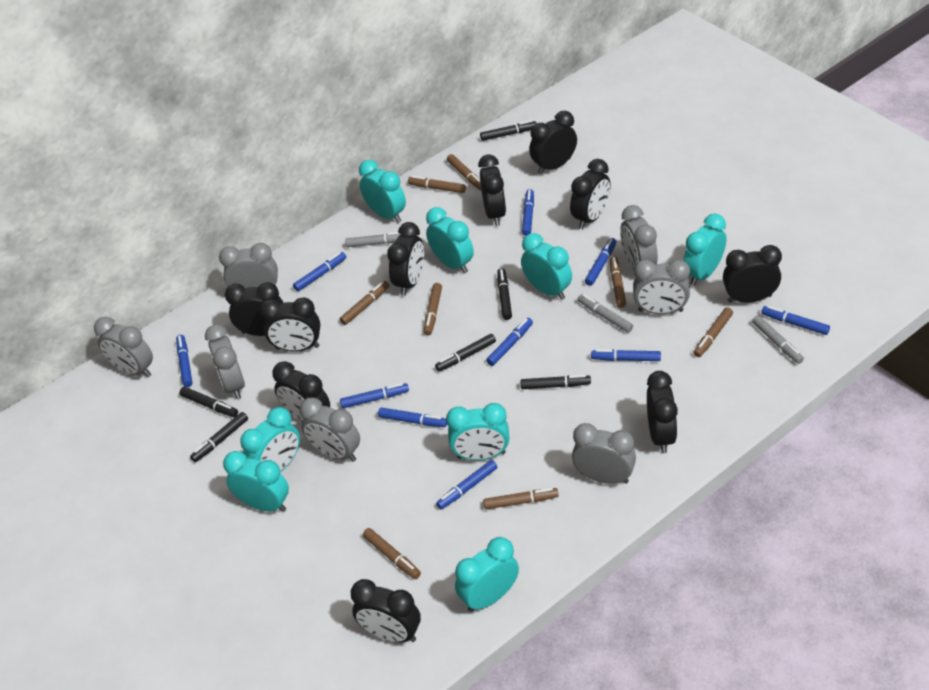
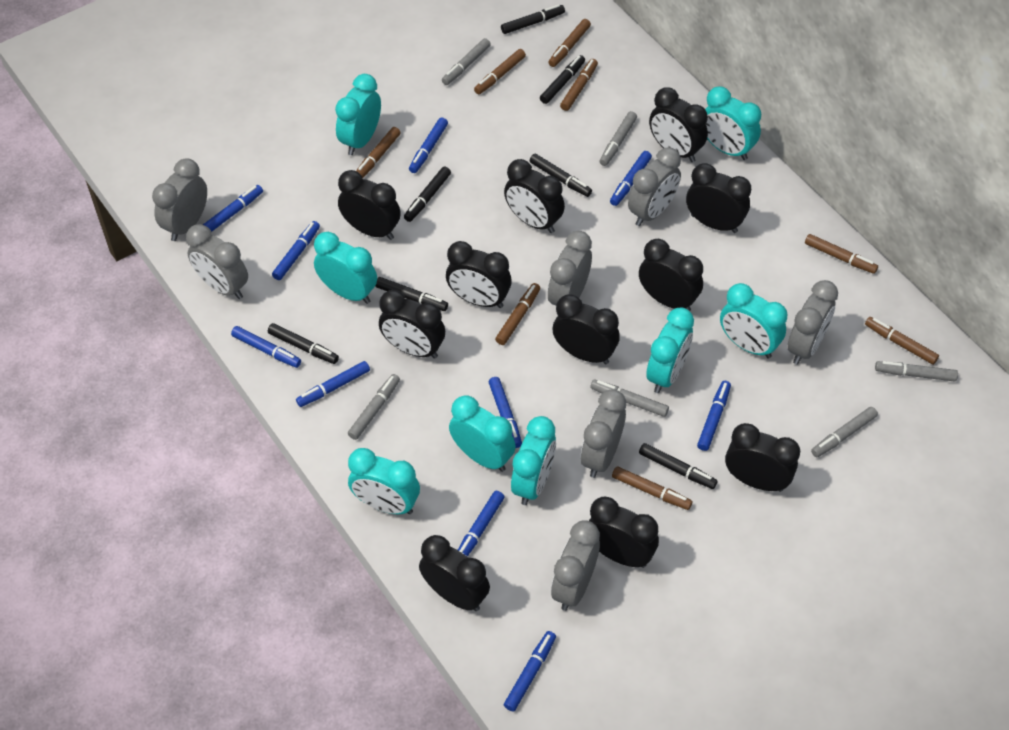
black clock: 10 -> 11
black marker: 6 -> 7
grey marker: 3 -> 6

